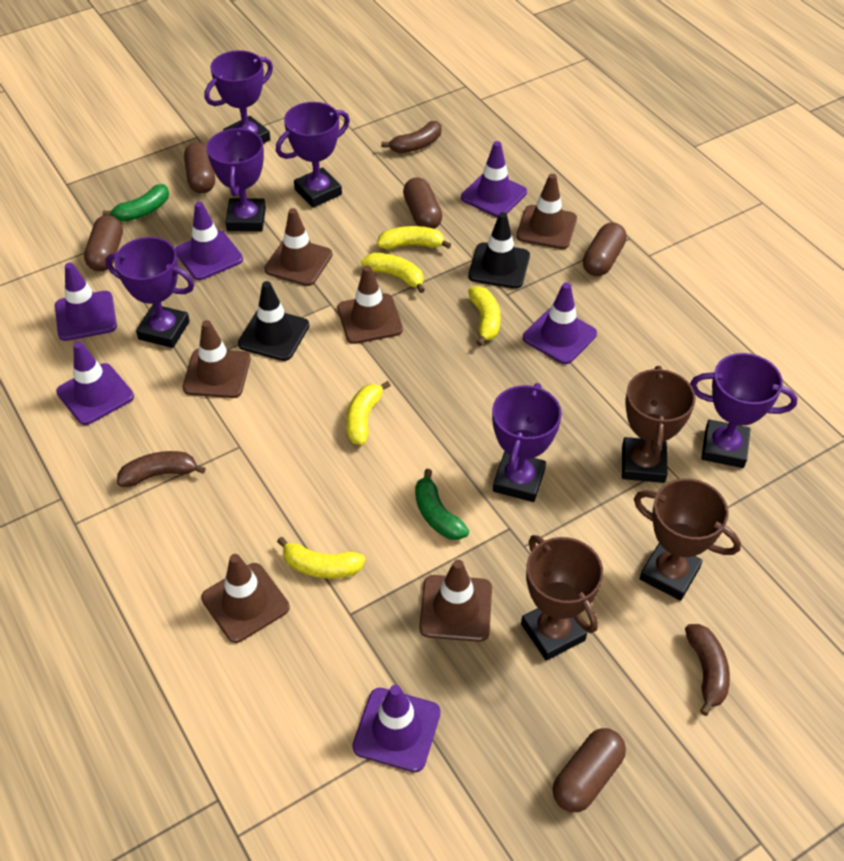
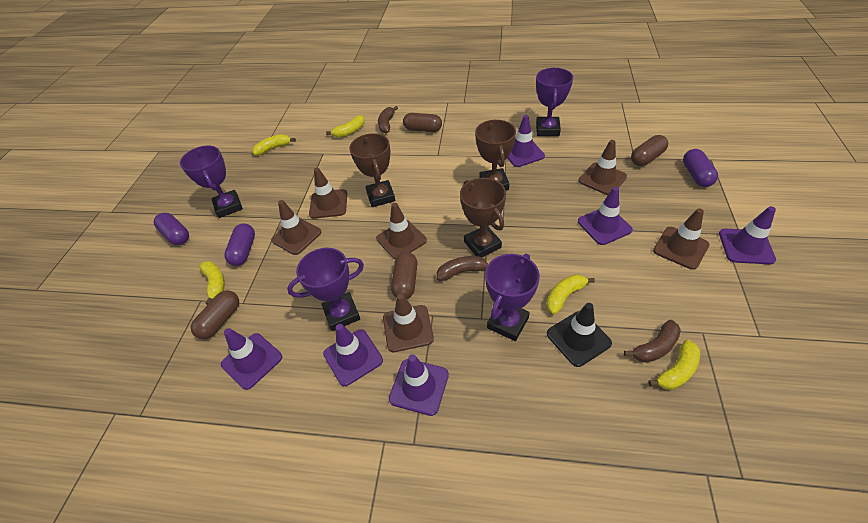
black traffic cone: 2 -> 1
brown capsule: 5 -> 4
green banana: 2 -> 0
purple capsule: 0 -> 3
purple trophy: 6 -> 4

